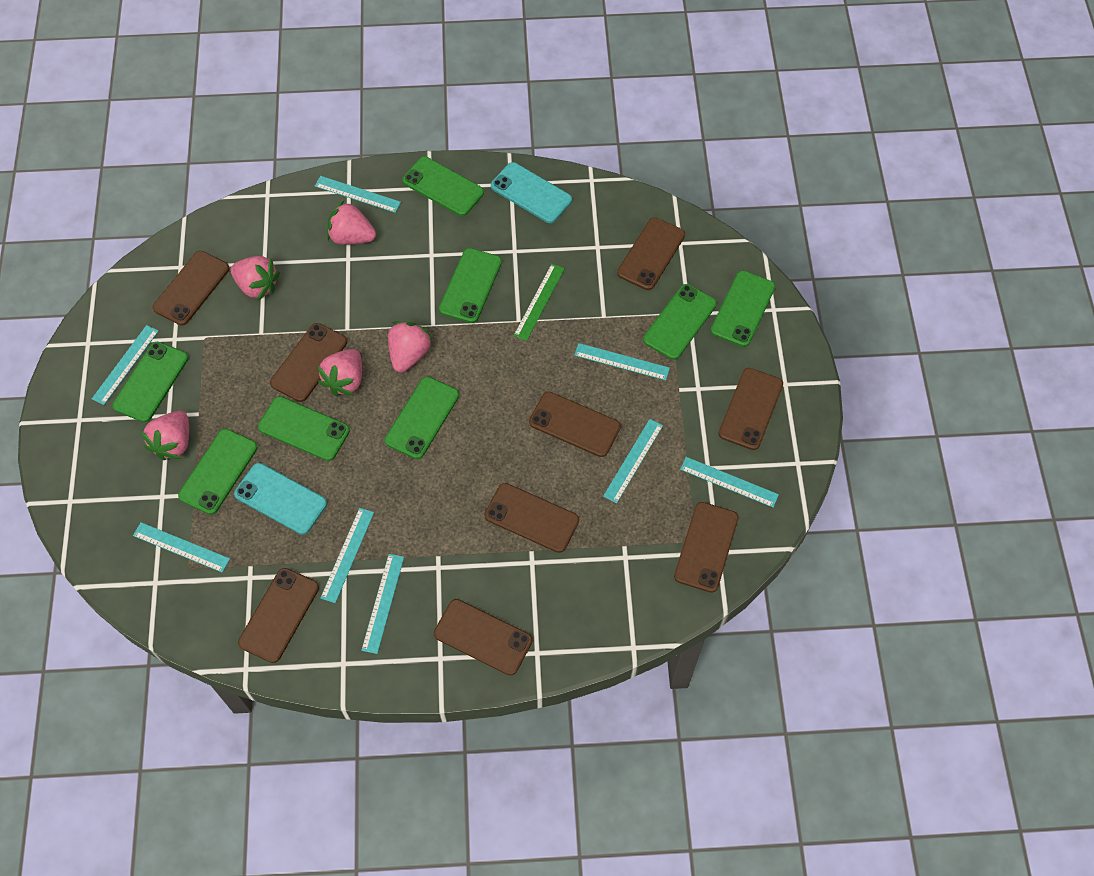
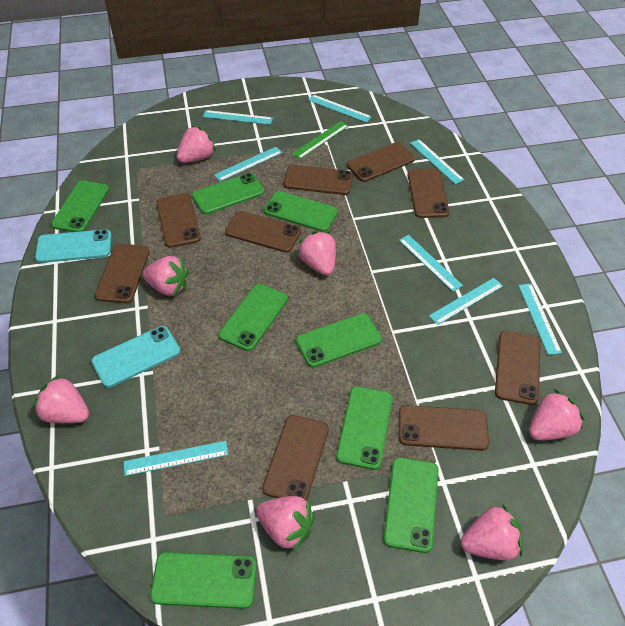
pink strawberry: 5 -> 7

